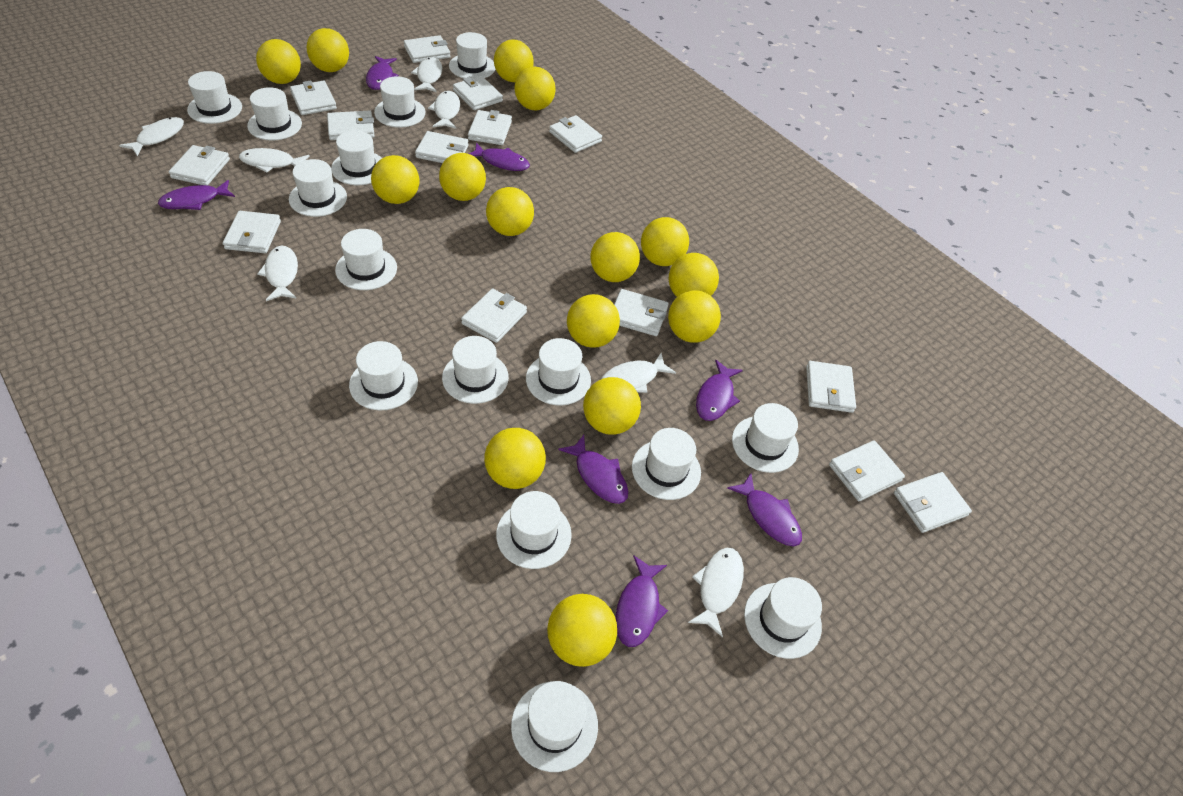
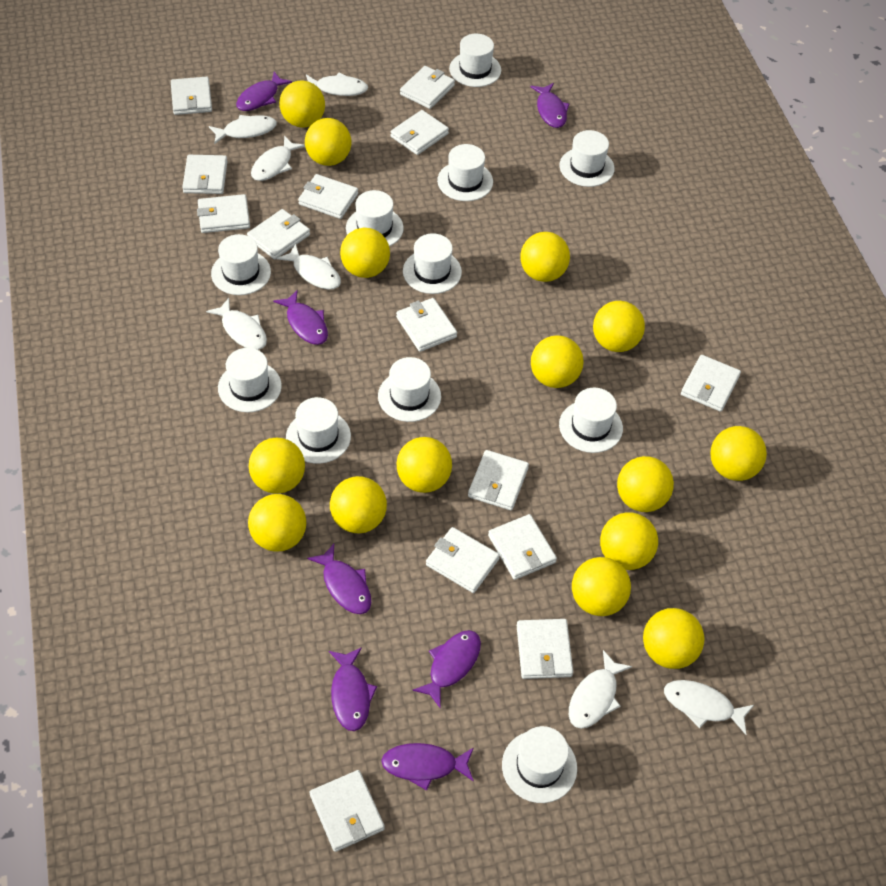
white hat: 15 -> 11

